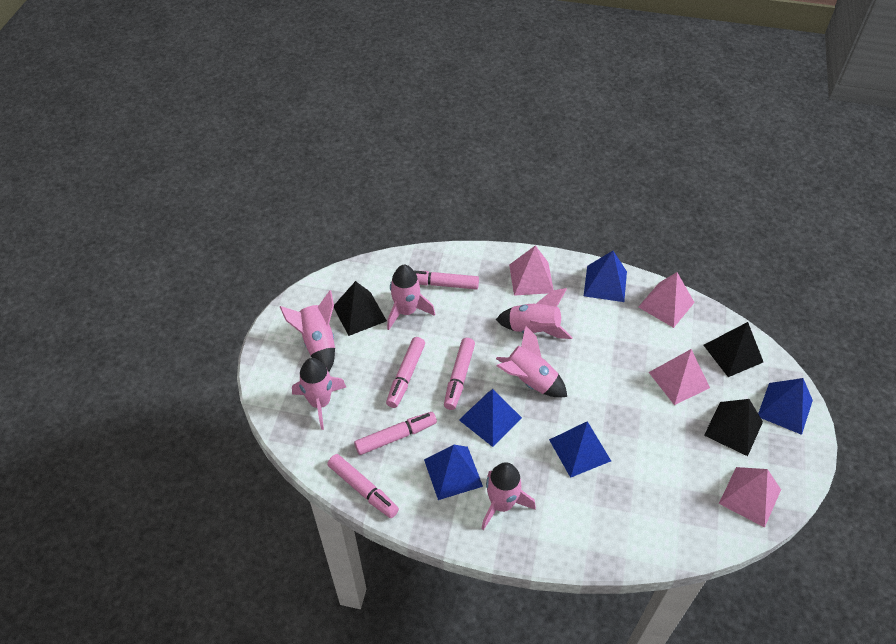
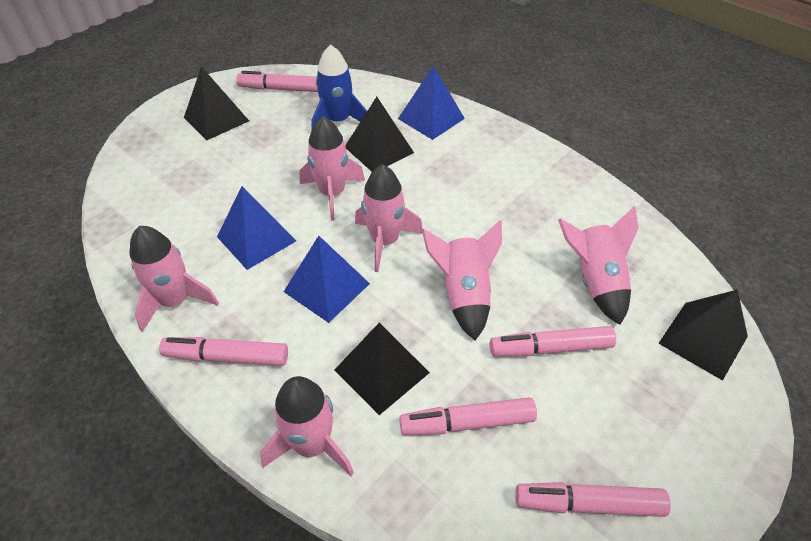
black pyramid: 3 -> 4
blue pyramid: 5 -> 3
blue rocket: 0 -> 1
pink pyramid: 4 -> 0

